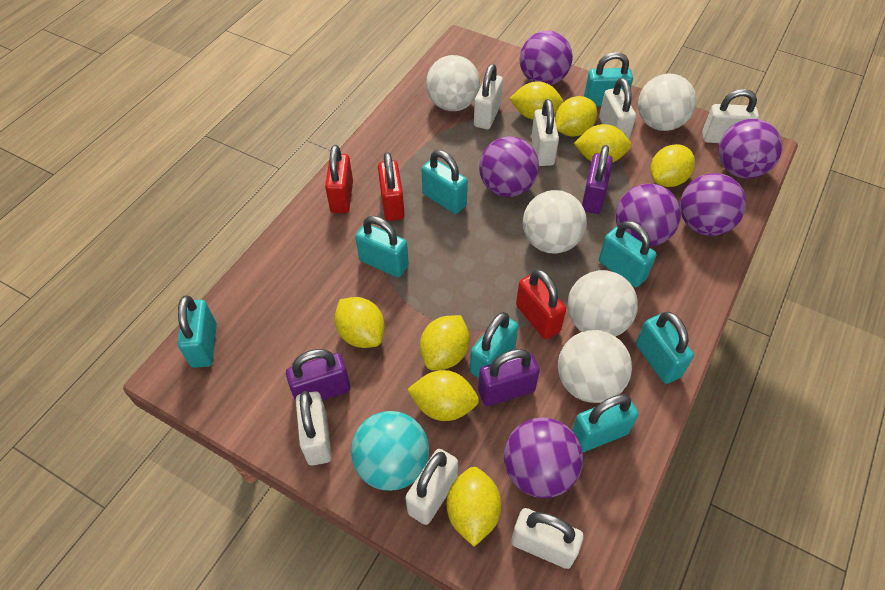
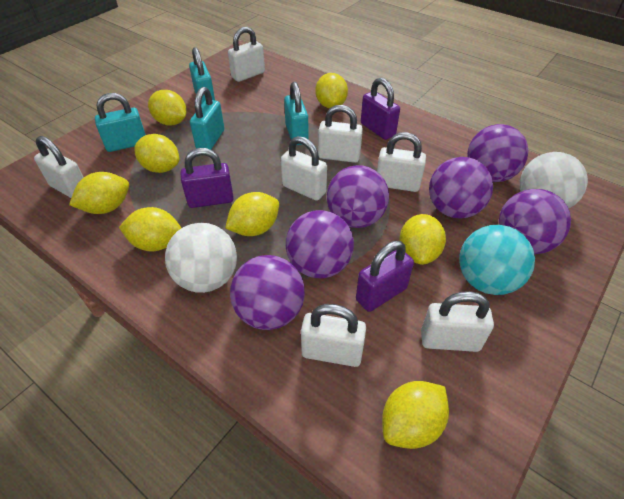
red padlock: 3 -> 0
turquoise padlock: 8 -> 4
white ball: 5 -> 2

